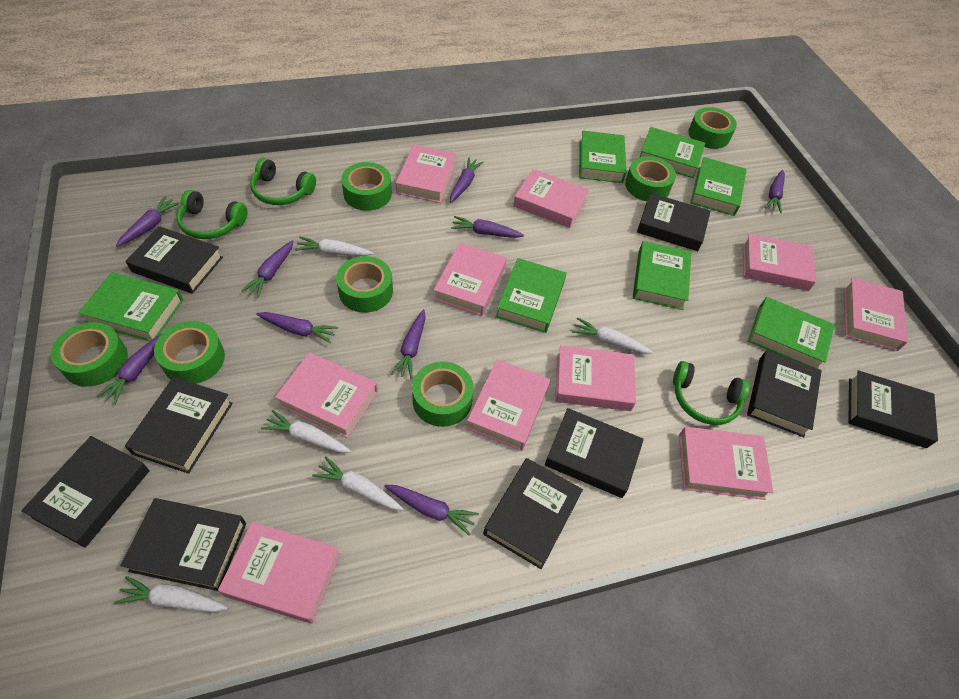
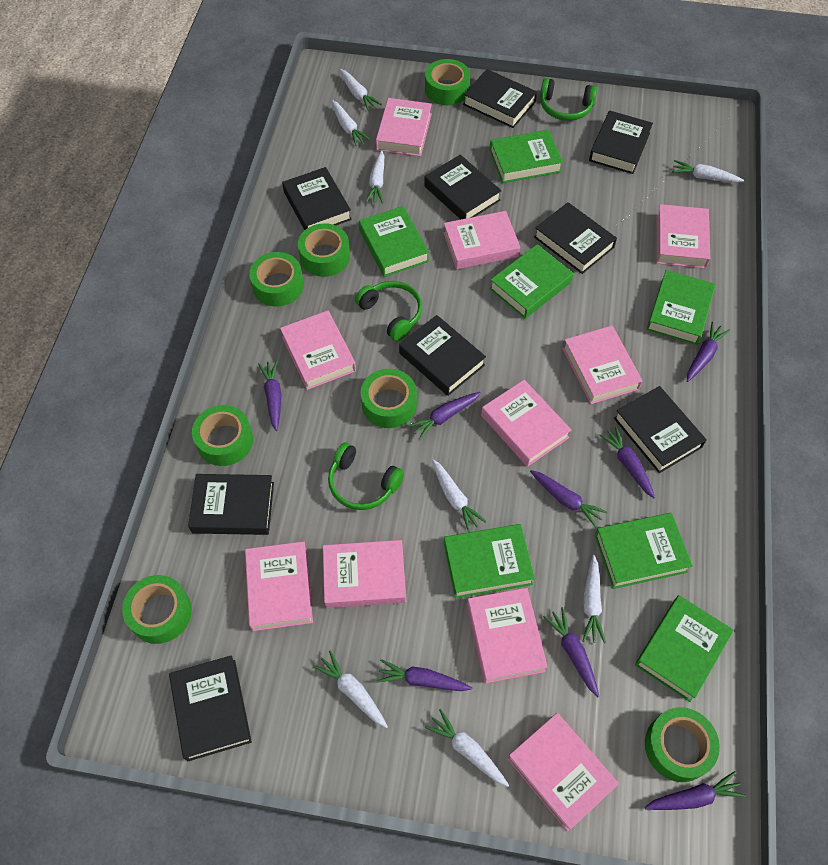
purple carrot: 9 -> 8
white carrot: 5 -> 8

